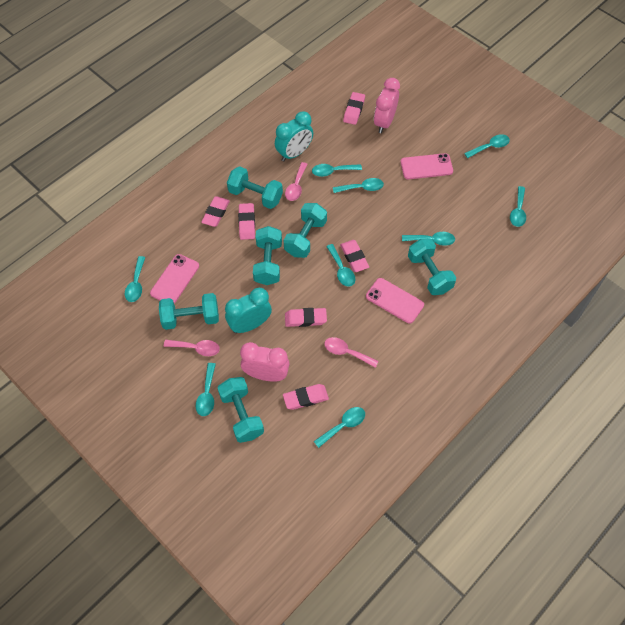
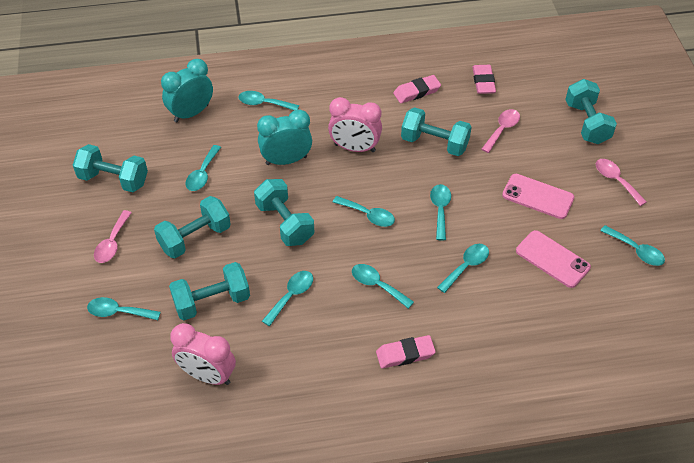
pink eraser: 6 -> 3
pink phone: 3 -> 2

